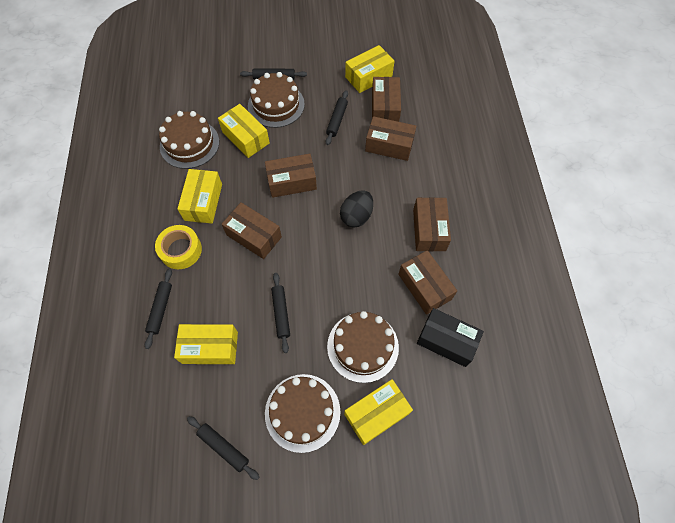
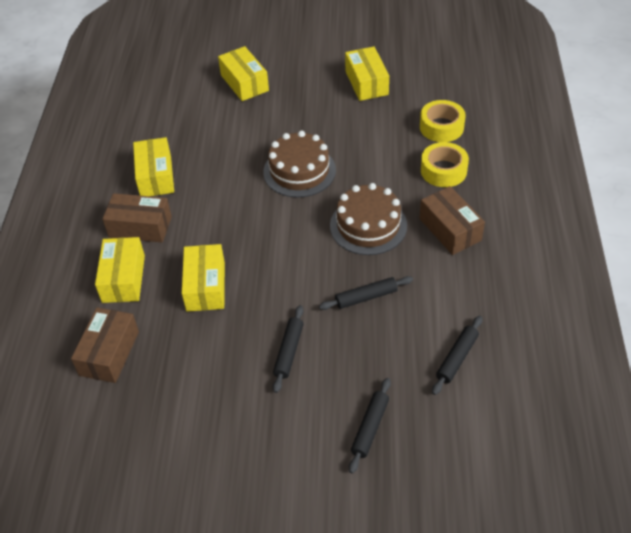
black box: 1 -> 0
black egg: 1 -> 0
black rolling pin: 5 -> 4
brown box: 6 -> 3
brown cake: 4 -> 2
yellow tape: 1 -> 2

